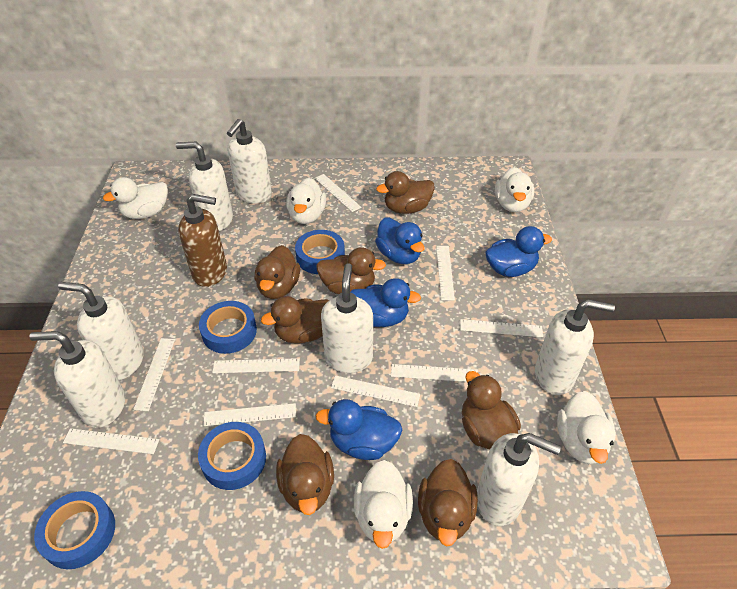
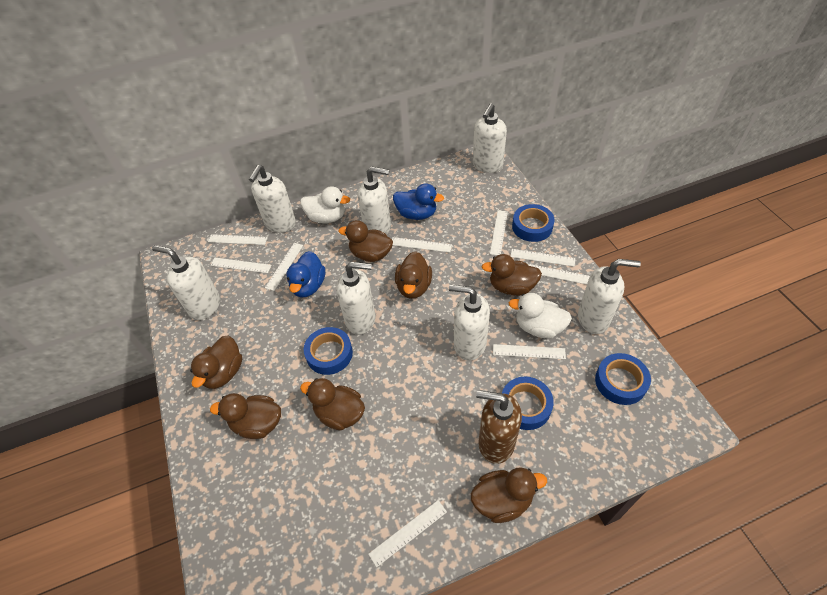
blue duck: 4 -> 2
white duck: 5 -> 2

